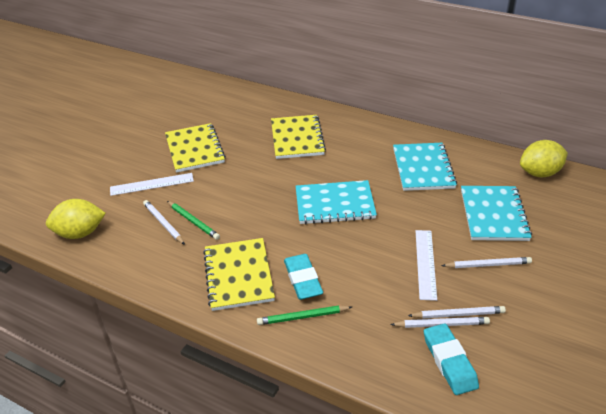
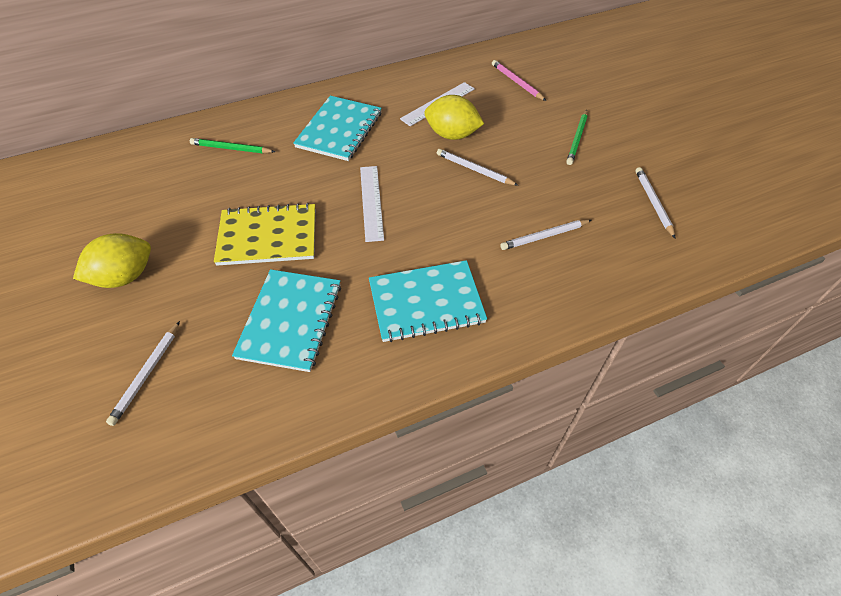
pink pencil: 0 -> 1
turquoise eraser: 2 -> 0
yellow notebook: 3 -> 1

